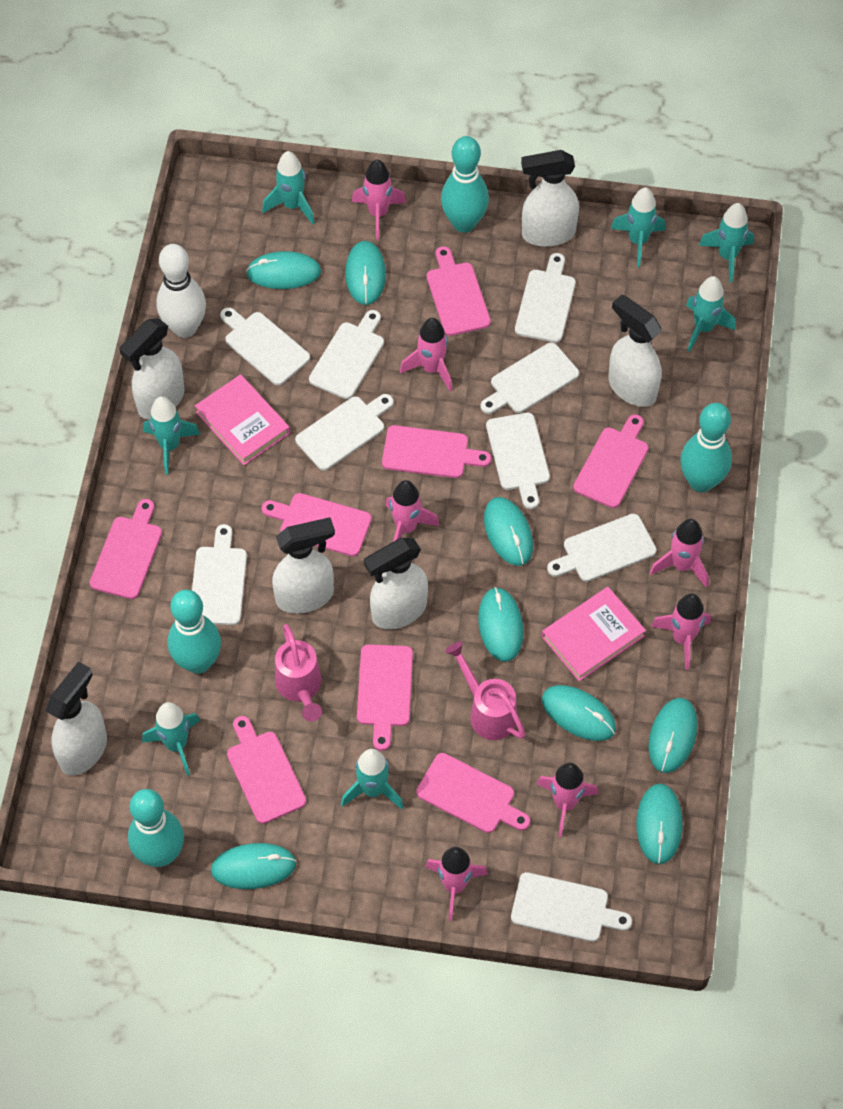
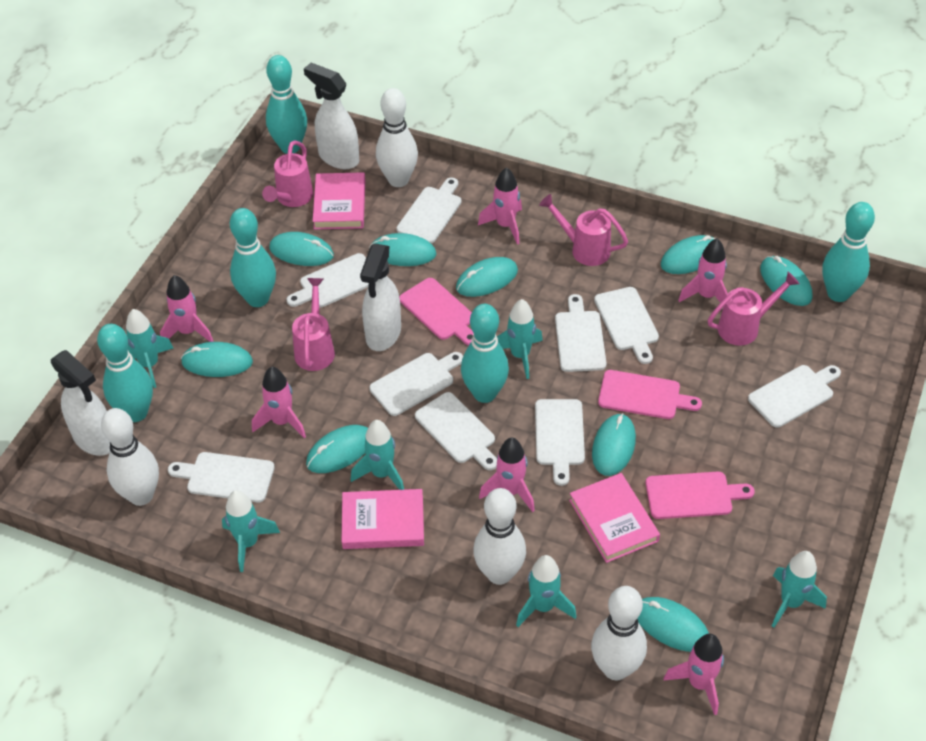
pink book: 2 -> 3
pink cutting board: 8 -> 3
pink rocket: 7 -> 6
pink watering can: 2 -> 4
turquoise bowling pin: 4 -> 5
turquoise mouse: 8 -> 9
turquoise rocket: 7 -> 6
white bowling pin: 1 -> 4
white spray bottle: 6 -> 3

